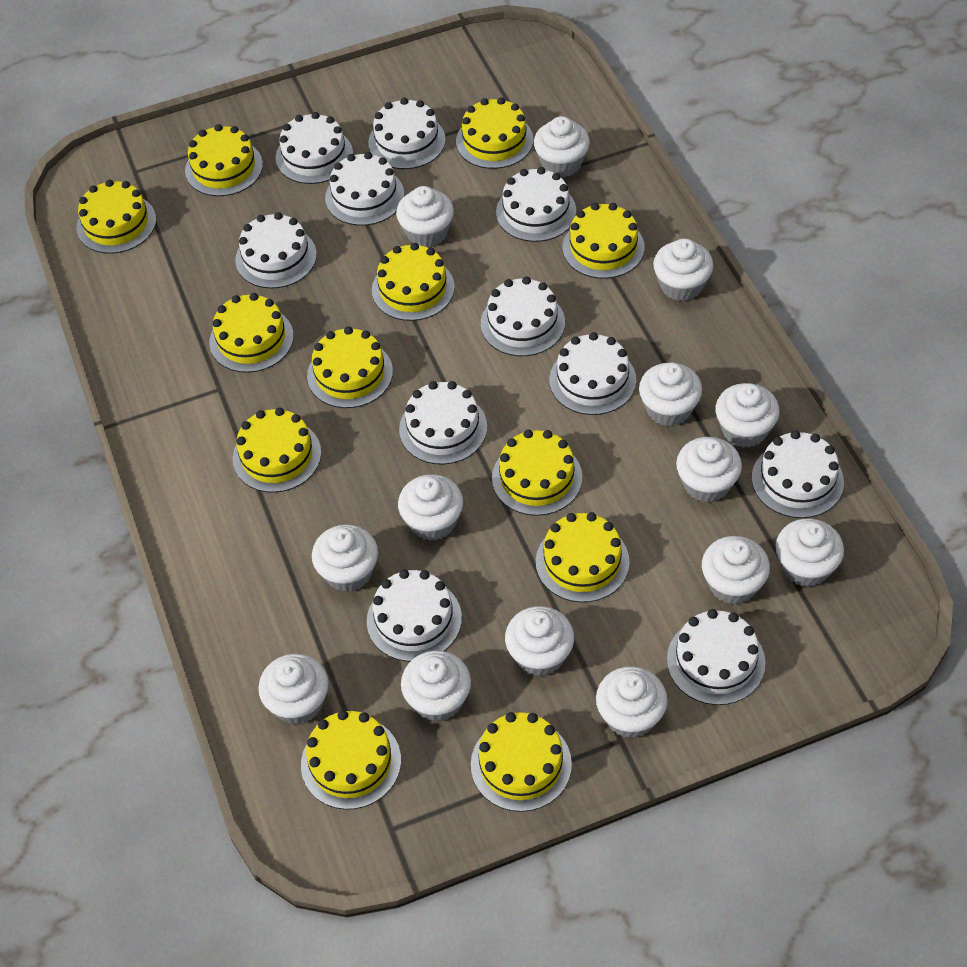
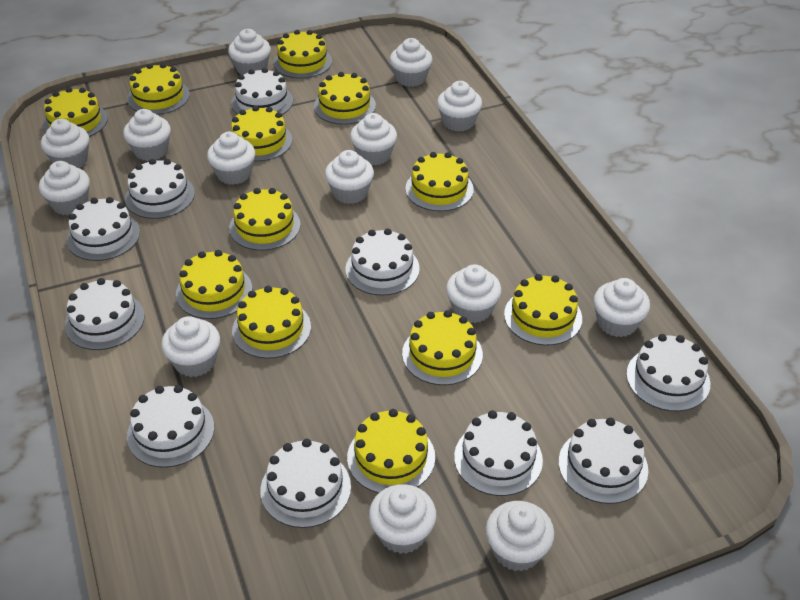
white cake: 11 -> 10

